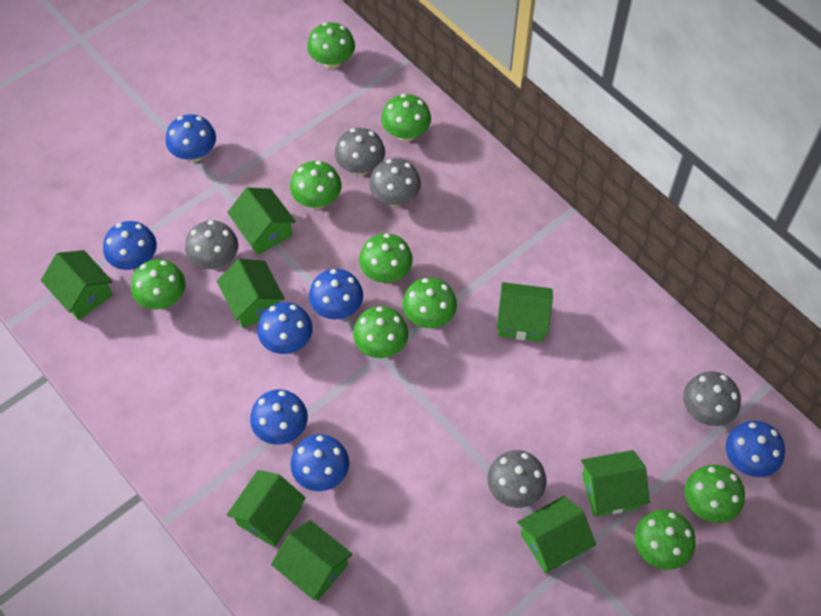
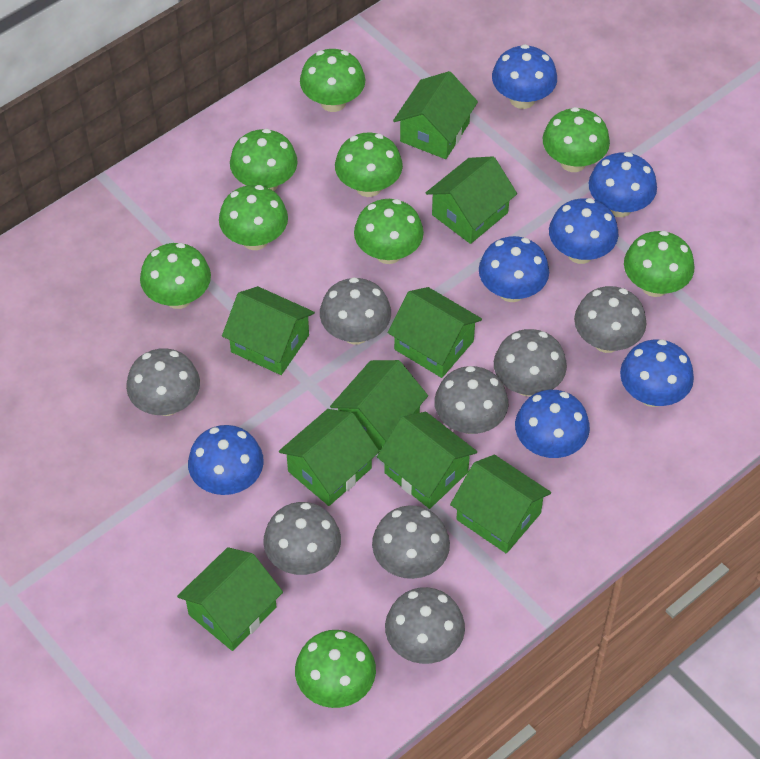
green house: 8 -> 9
grey mushroom: 5 -> 8

